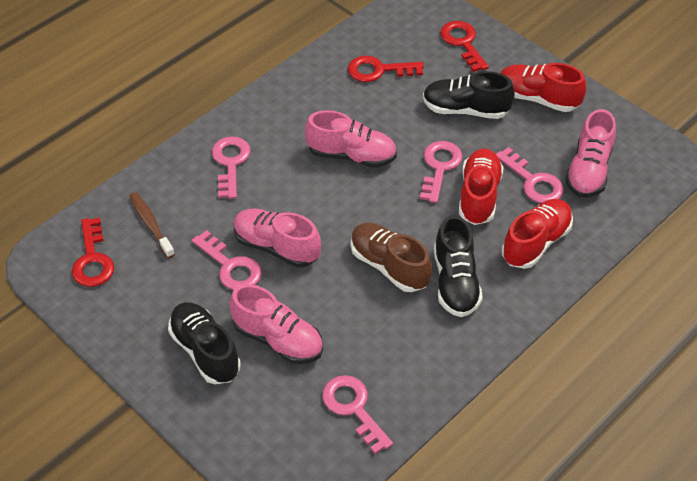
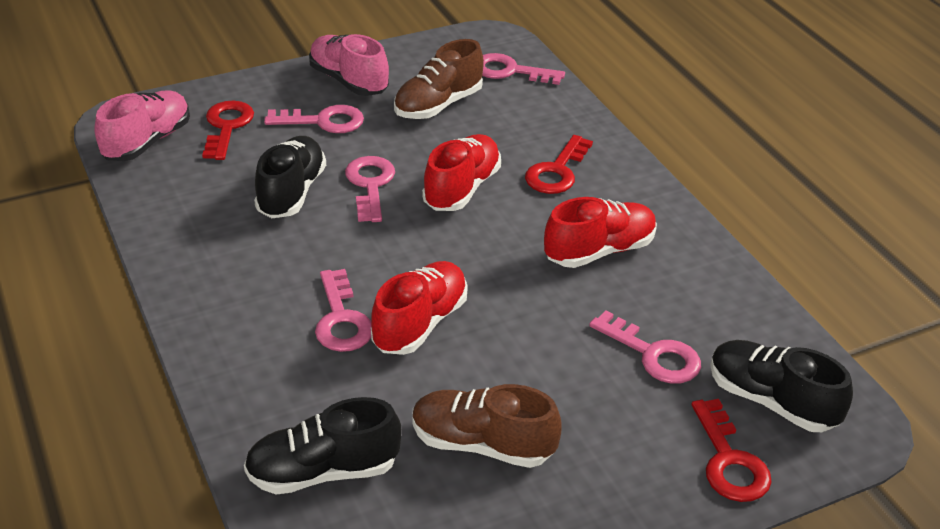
brown shoe: 1 -> 2
brown toothbrush: 1 -> 0
pink shoe: 4 -> 2

